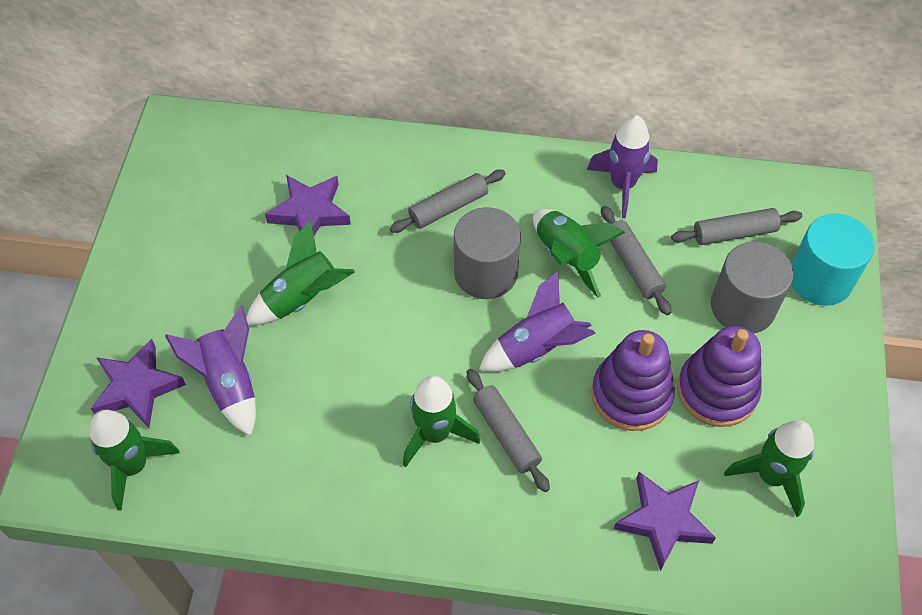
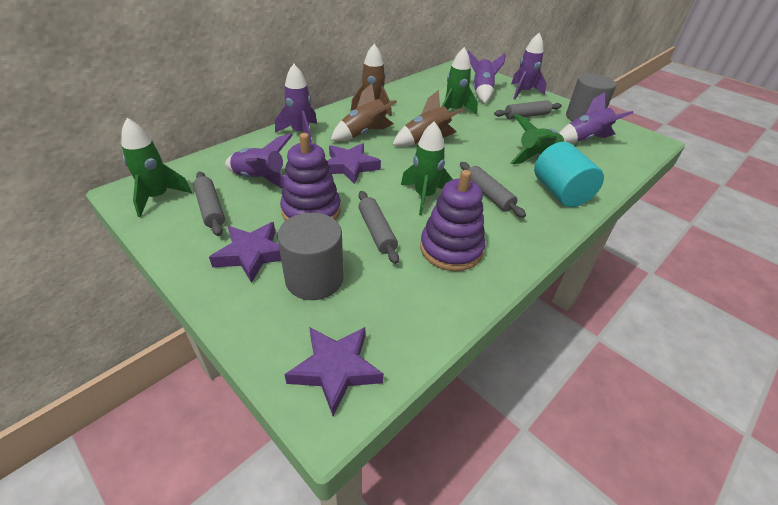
brown rocket: 0 -> 3
green rocket: 5 -> 4
purple rocket: 3 -> 5

